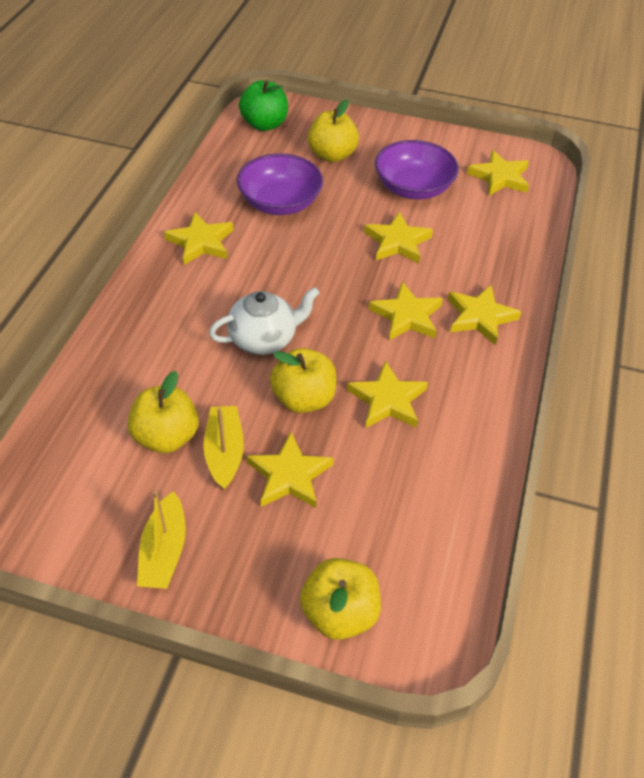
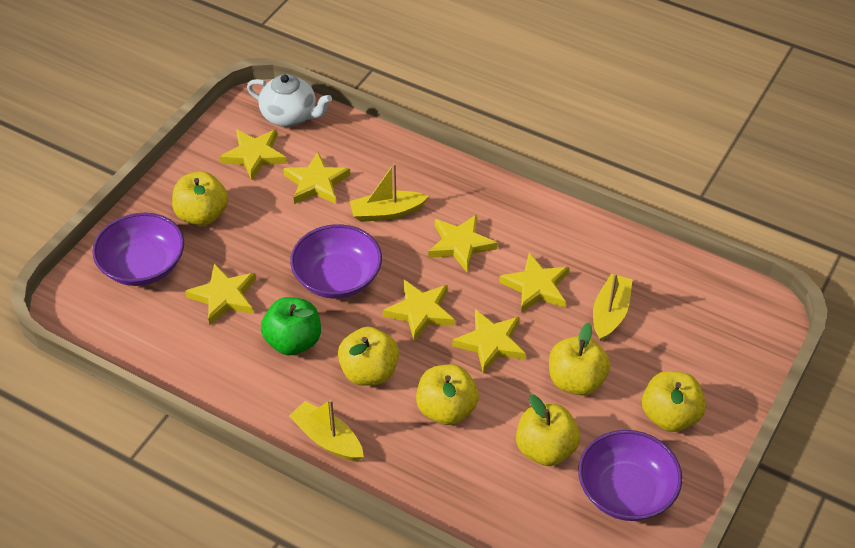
purple bowl: 2 -> 3
yellow apple: 4 -> 6
yellow boat: 2 -> 3

